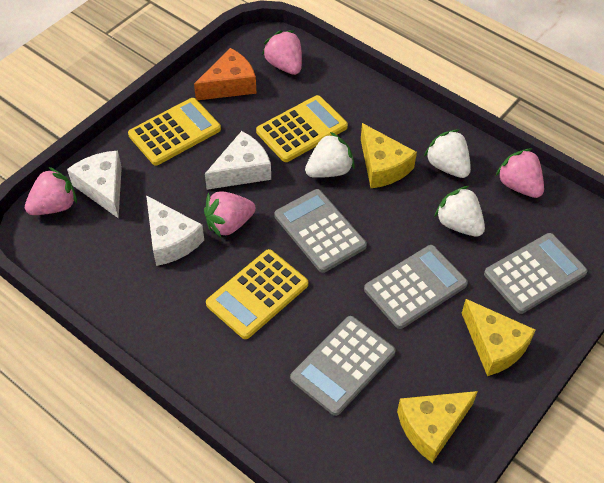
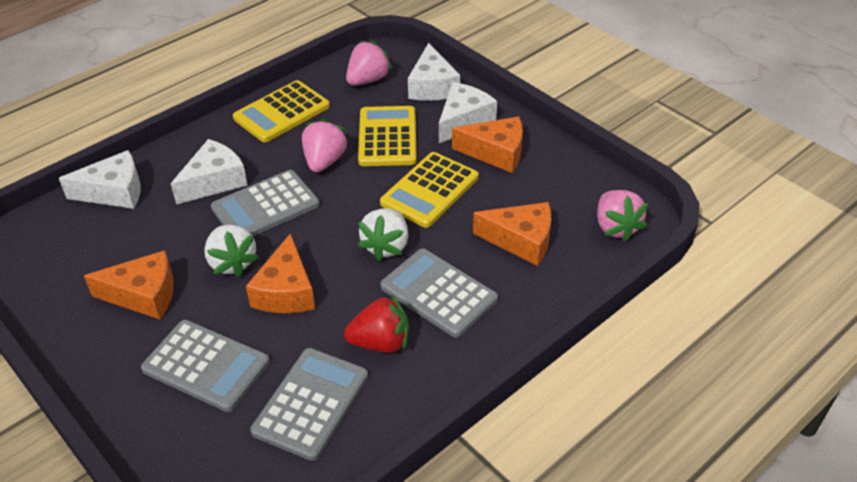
orange cheese: 1 -> 4
pink strawberry: 4 -> 3
red strawberry: 0 -> 1
white cheese: 3 -> 4
white strawberry: 3 -> 2
yellow cheese: 3 -> 0

